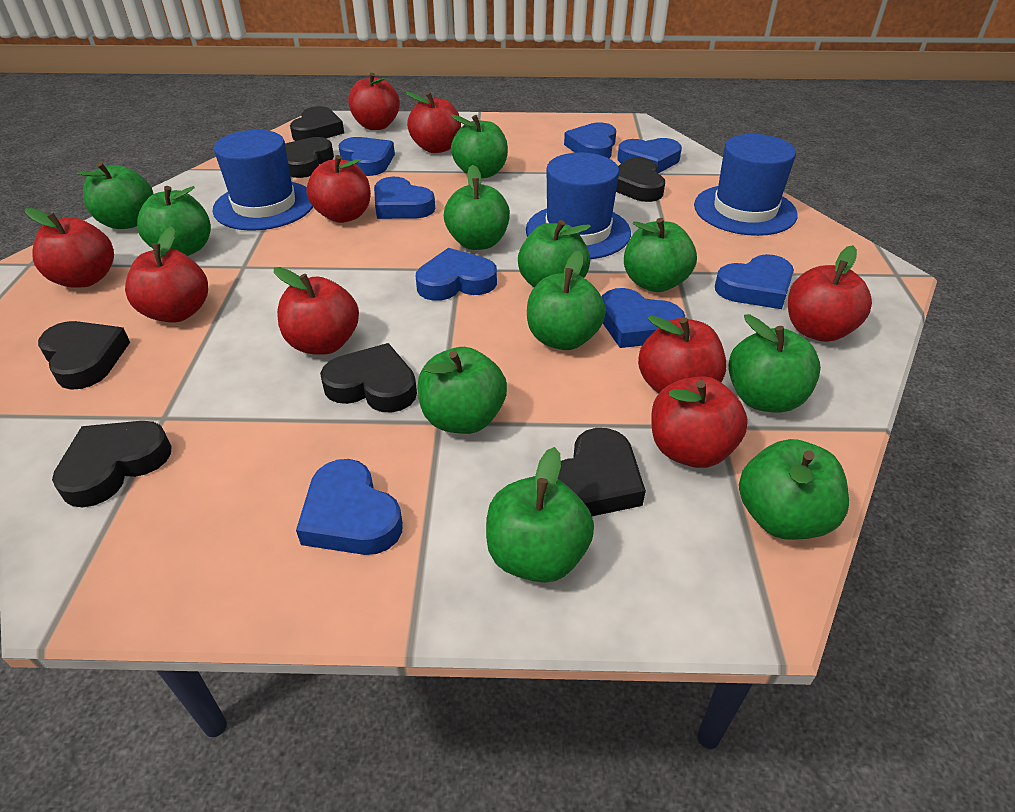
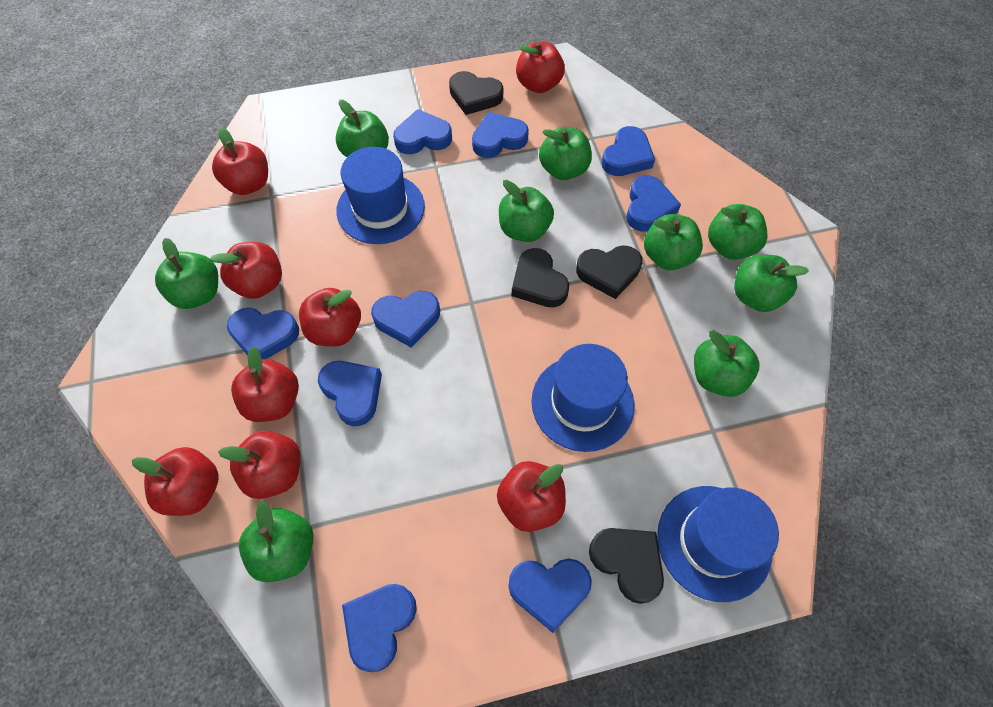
black heart: 7 -> 4
blue heart: 8 -> 9
green apple: 11 -> 9
red apple: 9 -> 8

